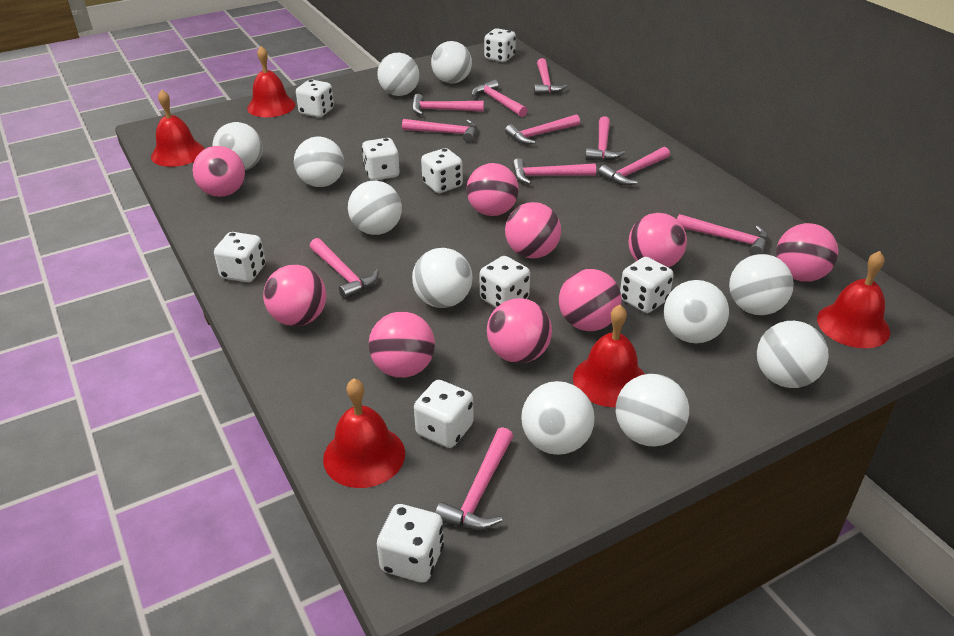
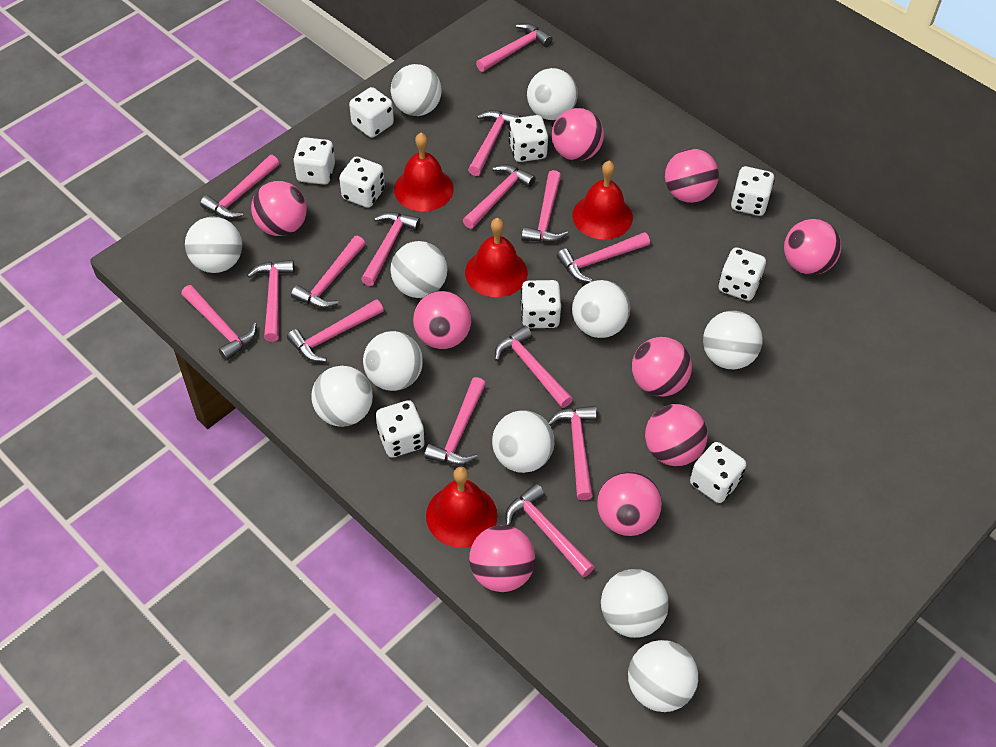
pink hammer: 11 -> 15
red bell: 5 -> 4

